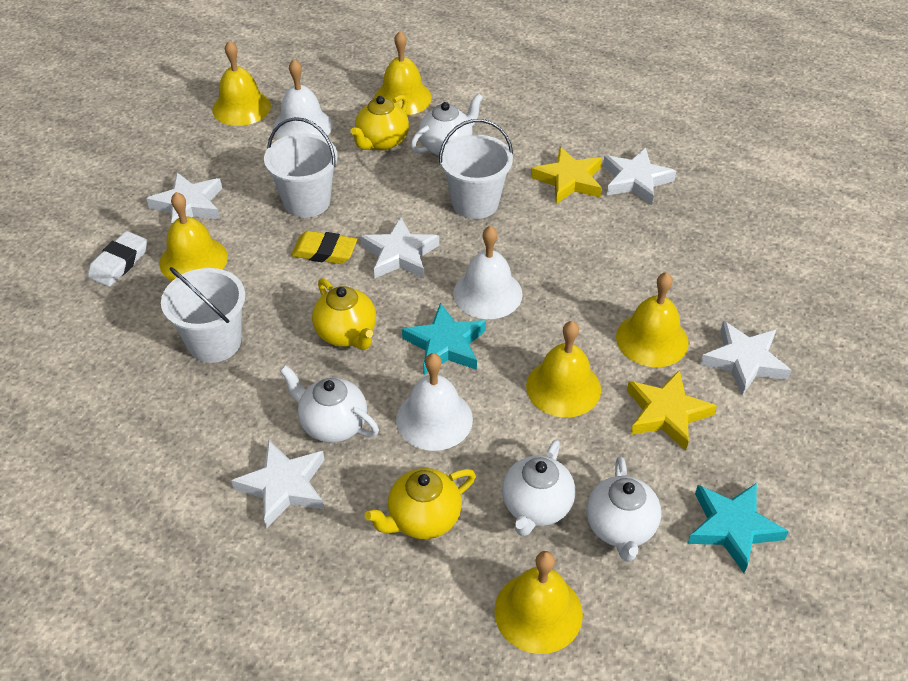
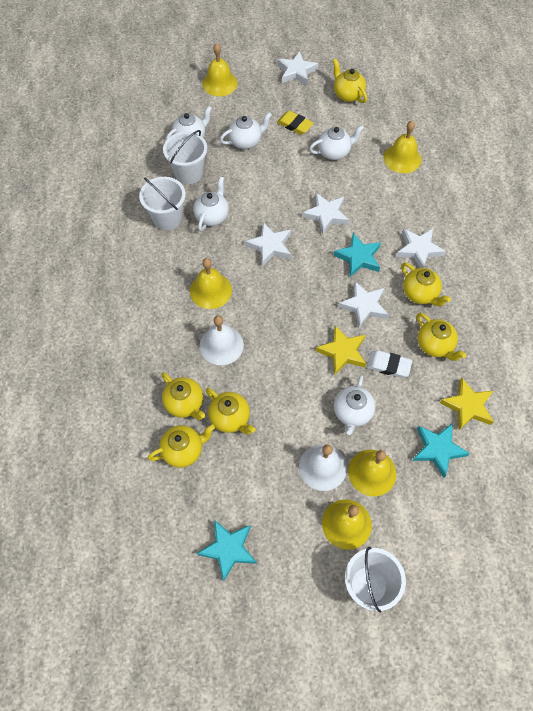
turquoise star: 2 -> 3
white bell: 3 -> 2
white teapot: 4 -> 5
yellow bell: 6 -> 5
yellow teapot: 3 -> 6

